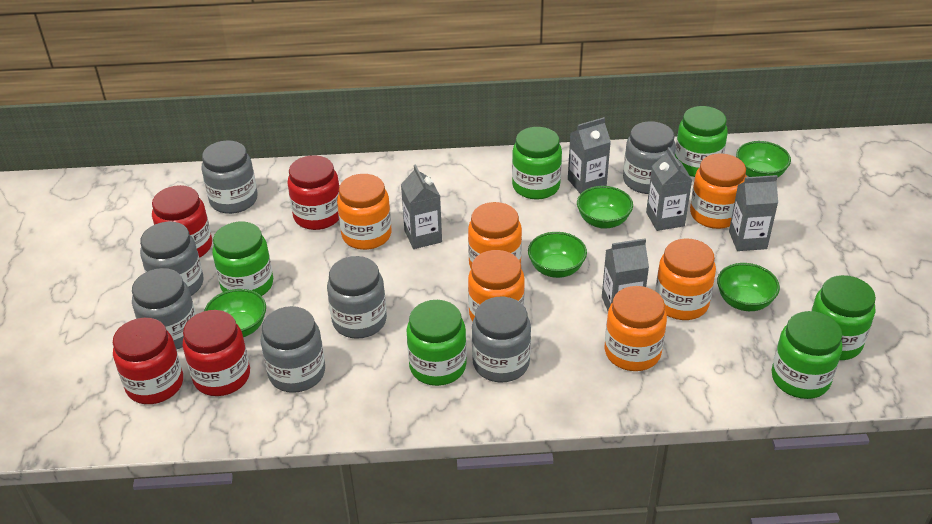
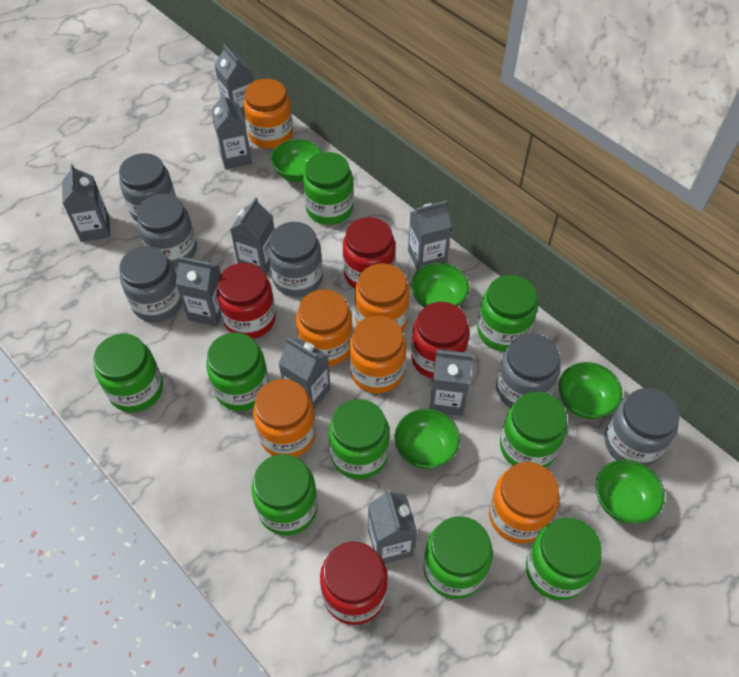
green jar: 6 -> 9
grey carton: 5 -> 9
grey jar: 7 -> 6

